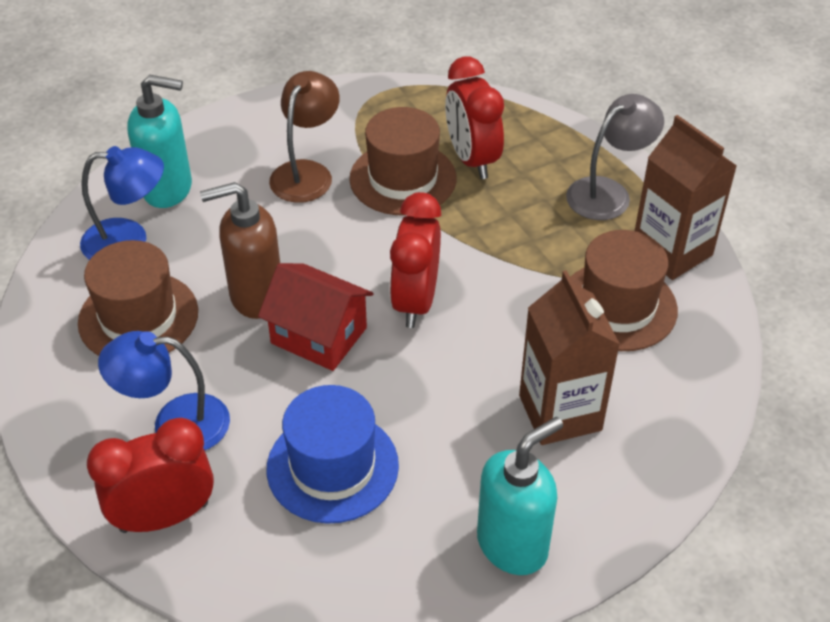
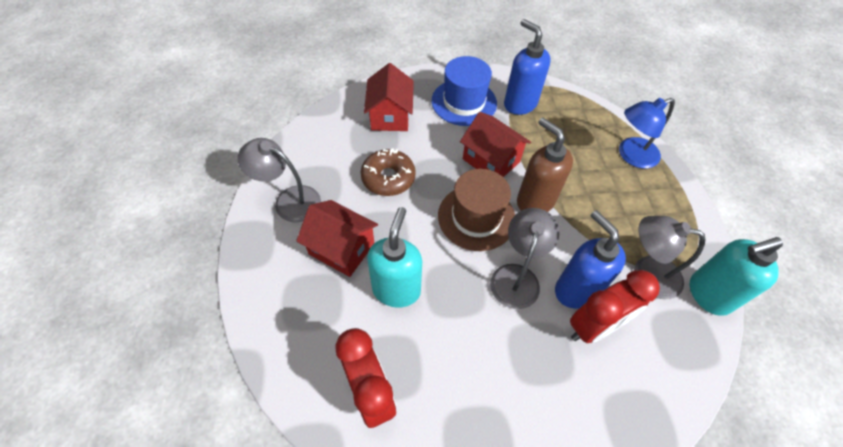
blue lamp: 2 -> 1
blue soap dispenser: 0 -> 2
brown carton: 2 -> 0
brown donut: 0 -> 1
brown hat: 3 -> 1
brown lamp: 1 -> 0
grey lamp: 1 -> 3
red clock: 3 -> 2
red house: 1 -> 3

